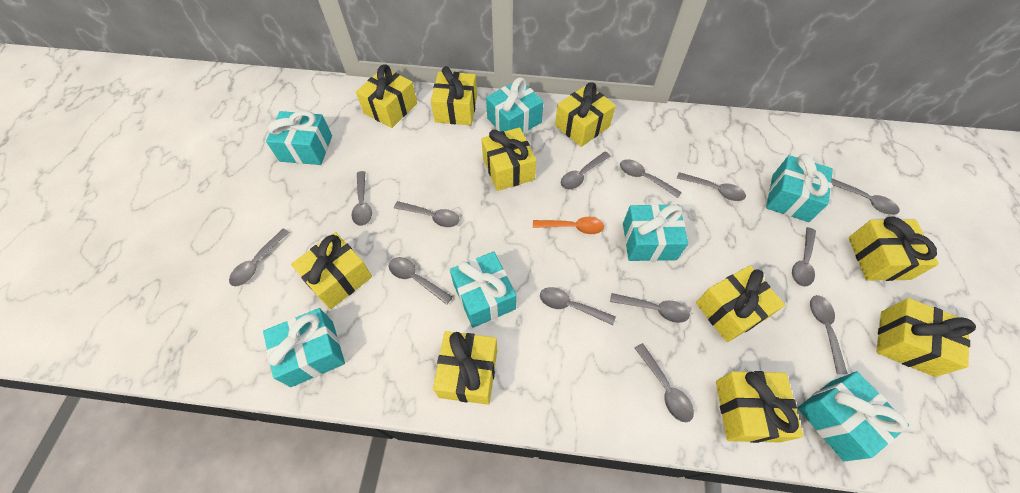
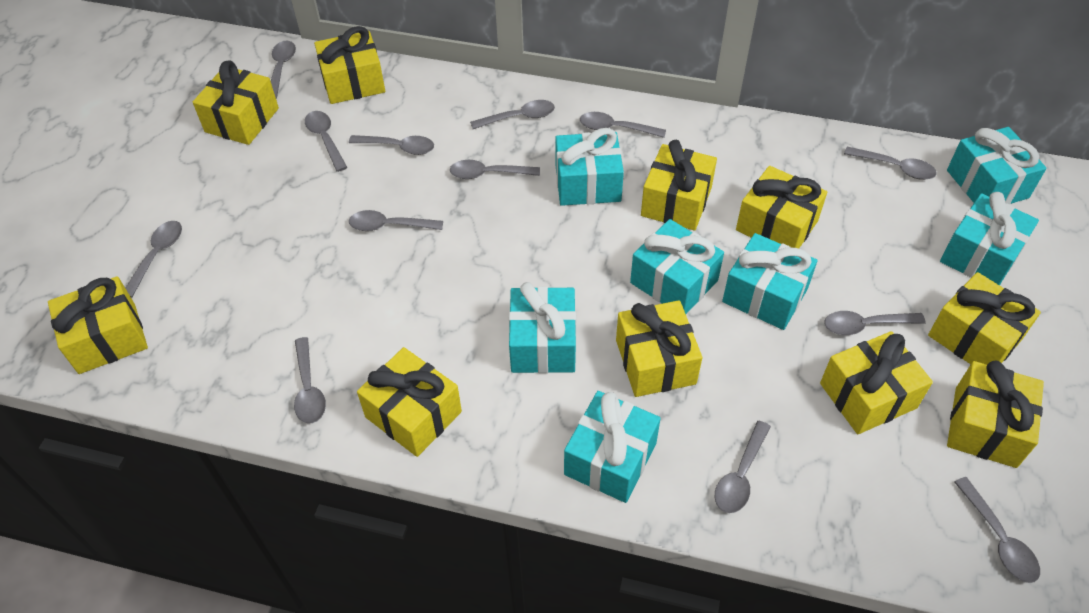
orange spoon: 1 -> 0

